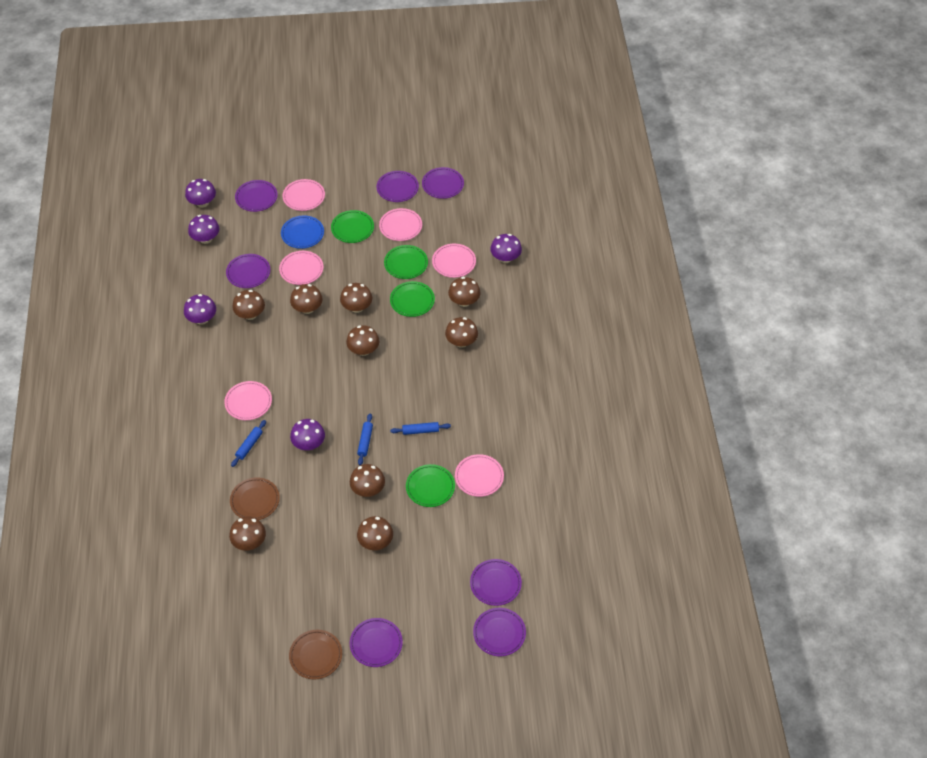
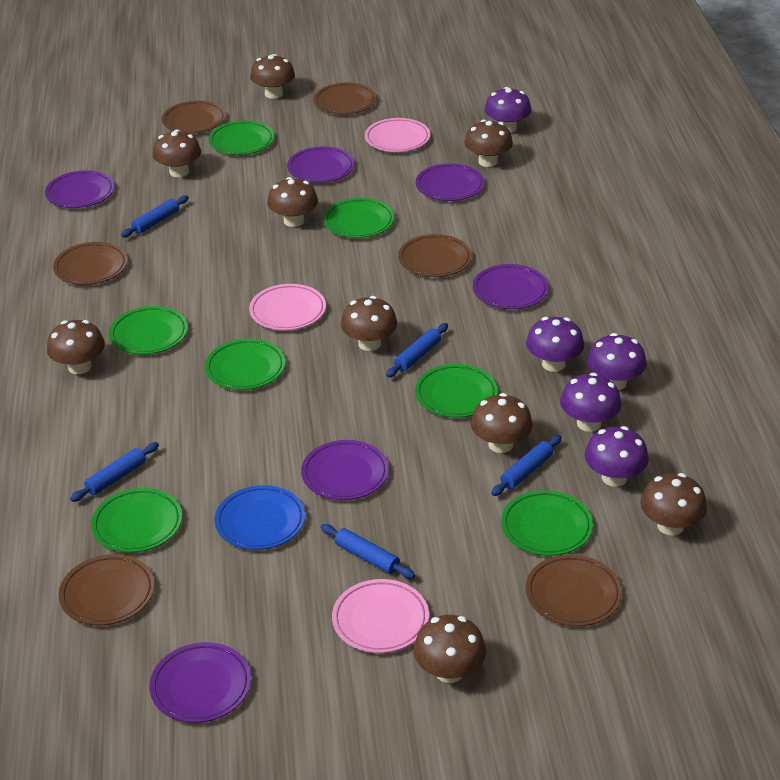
blue rolling pin: 3 -> 5
brown plate: 2 -> 6
green plate: 4 -> 7
pink plate: 6 -> 3
purple plate: 7 -> 6

